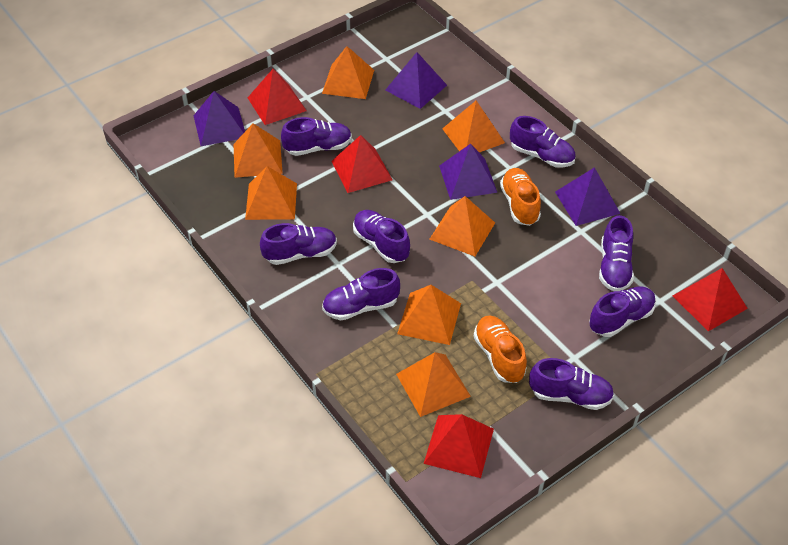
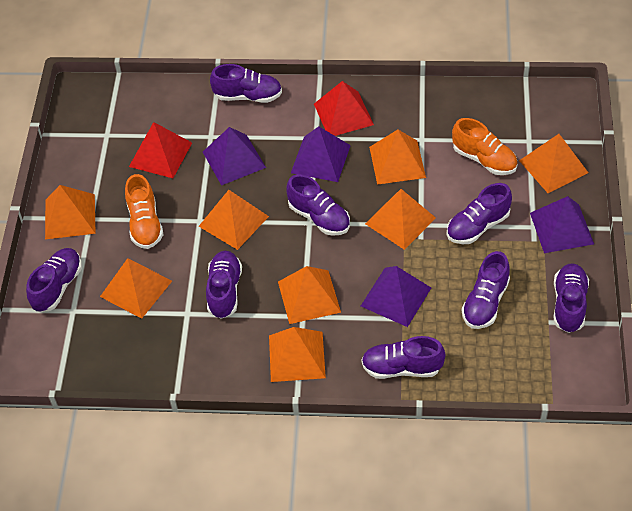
orange pyramid: 7 -> 8
red pyramid: 4 -> 2

